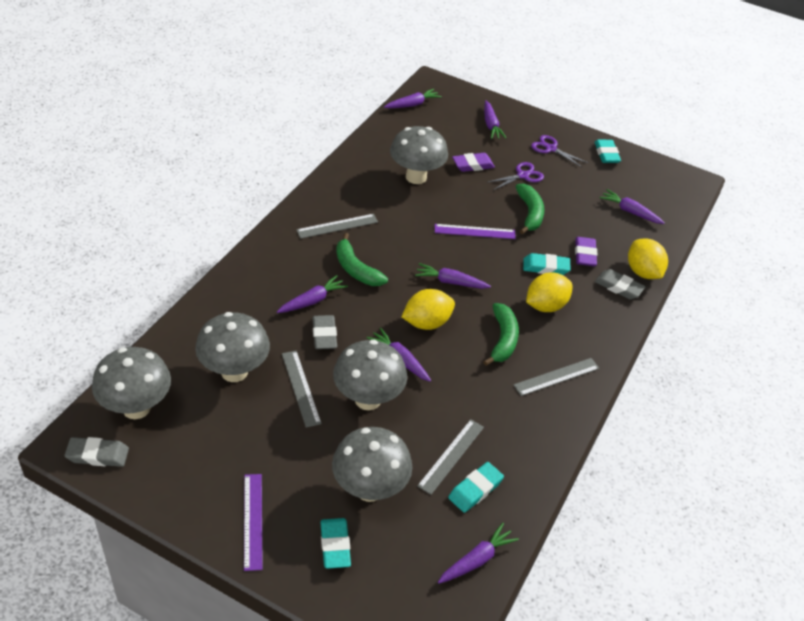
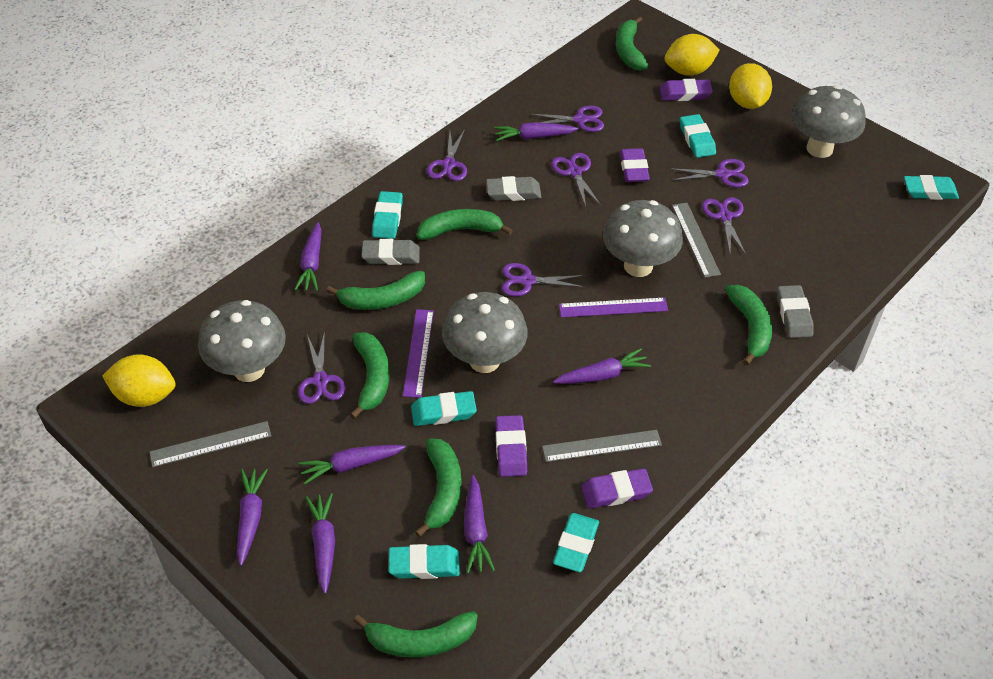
green banana: 3 -> 7
grey mushroom: 5 -> 4
grey ruler: 4 -> 3
purple eraser: 2 -> 4
purple scissors: 2 -> 7
turquoise eraser: 4 -> 6

